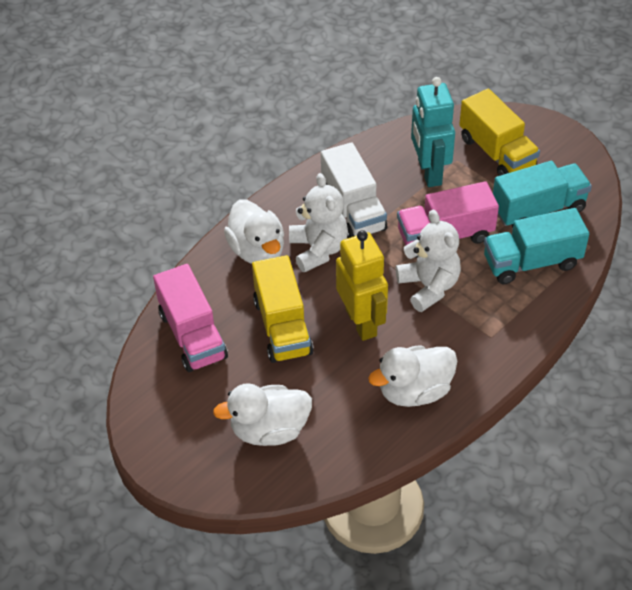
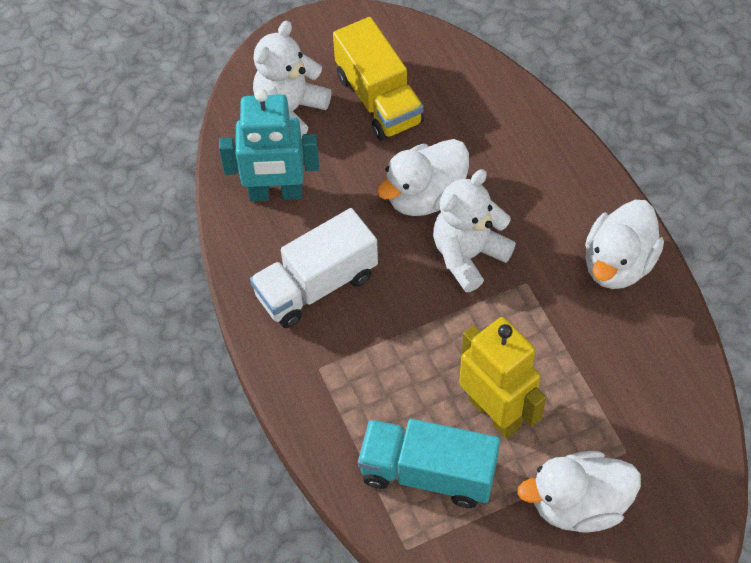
pink truck: 2 -> 0
turquoise truck: 2 -> 1
yellow truck: 2 -> 1

